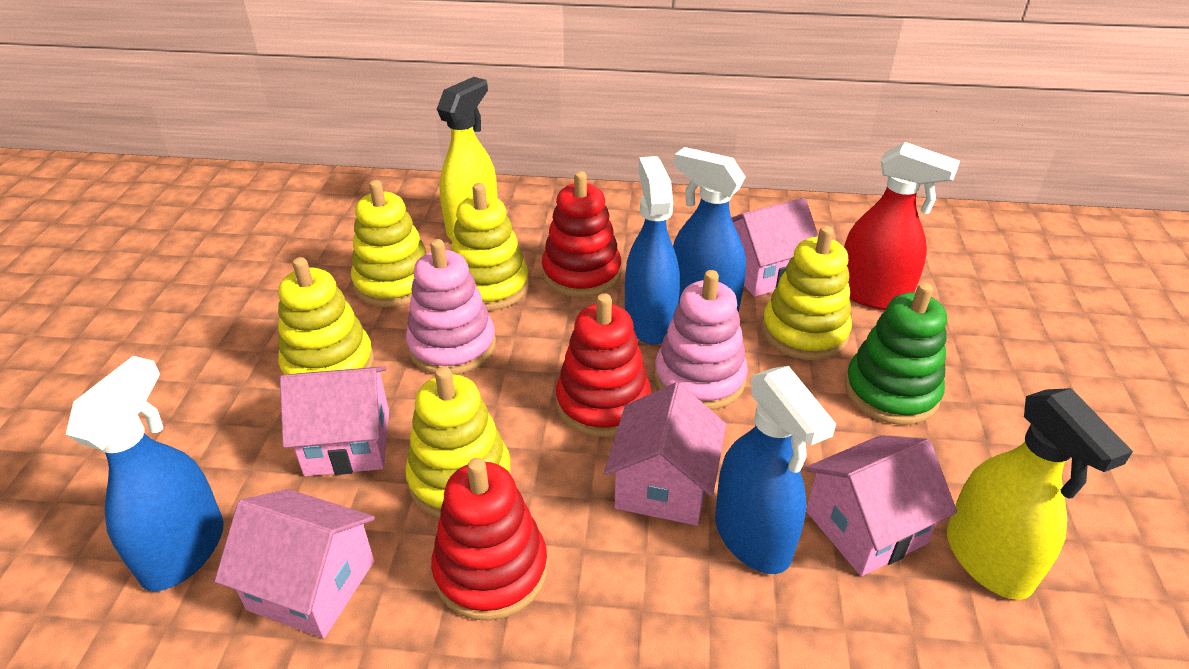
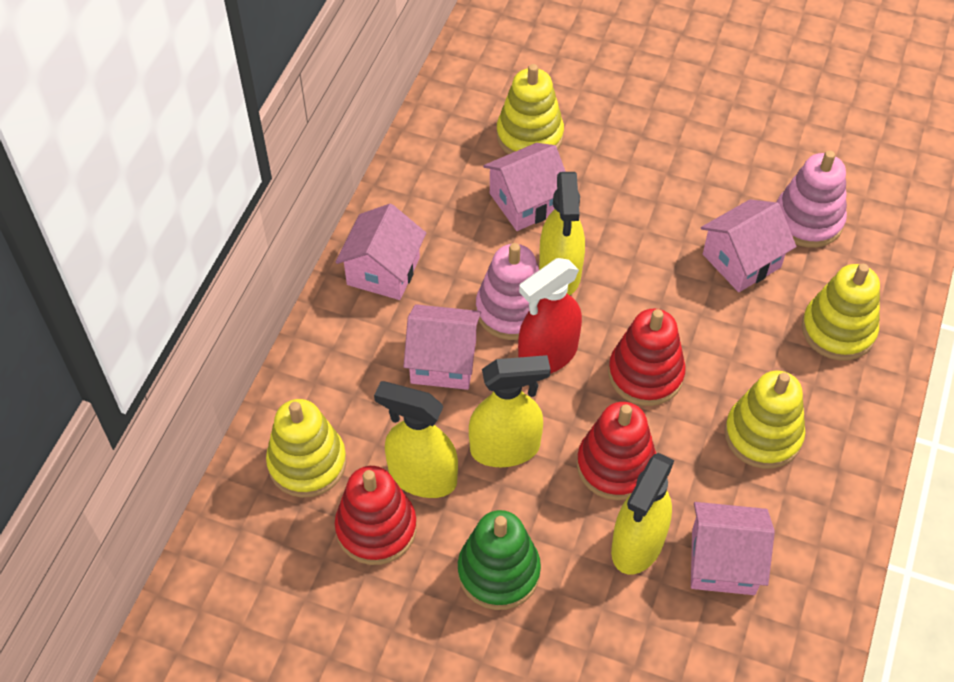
blue spray bottle: 4 -> 0
yellow spray bottle: 2 -> 4
yellow stacking toy: 5 -> 4

